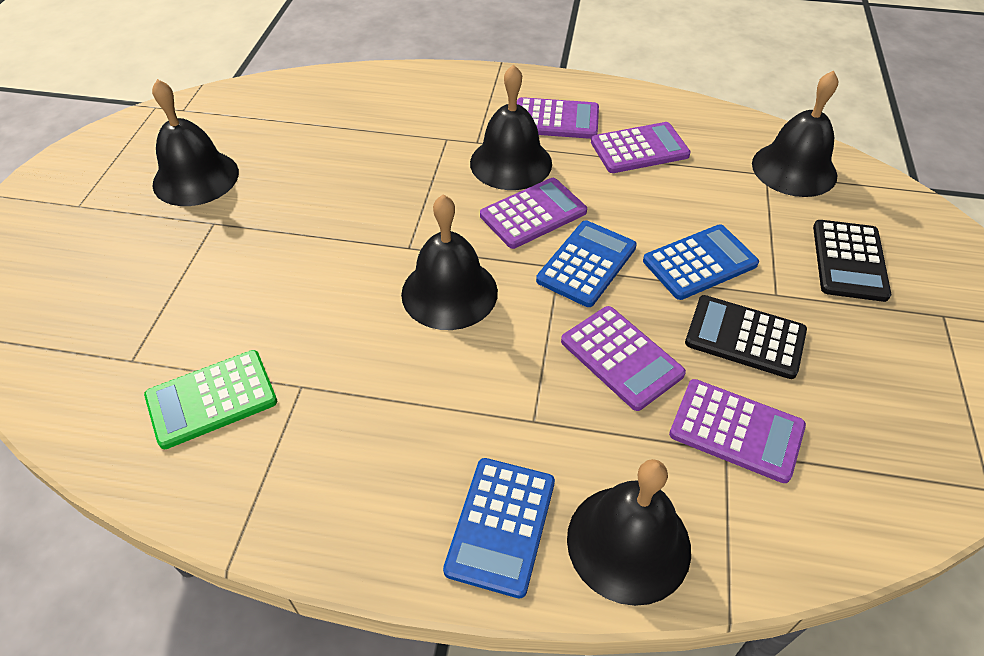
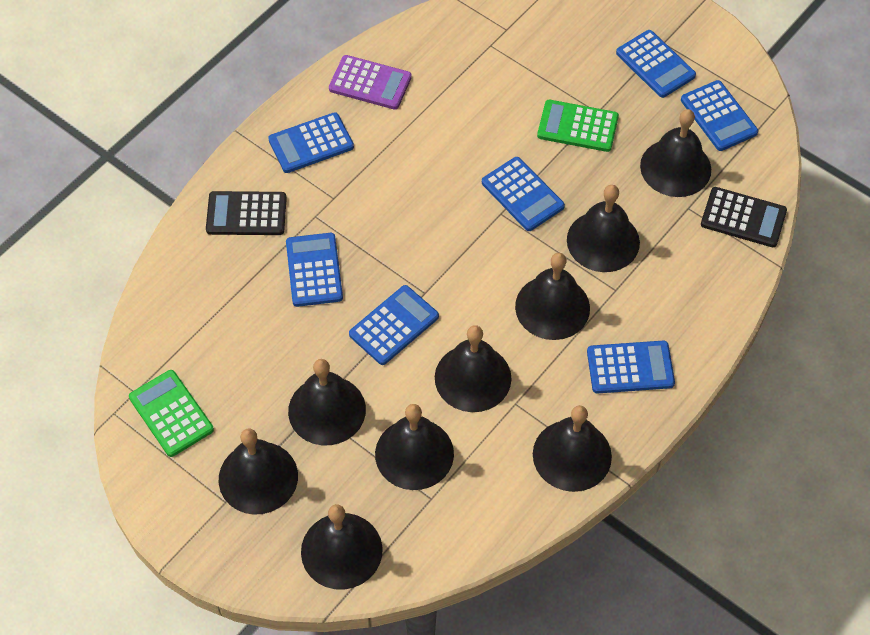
black bell: 5 -> 9
blue calculator: 3 -> 7
green calculator: 1 -> 2
purple calculator: 5 -> 1

